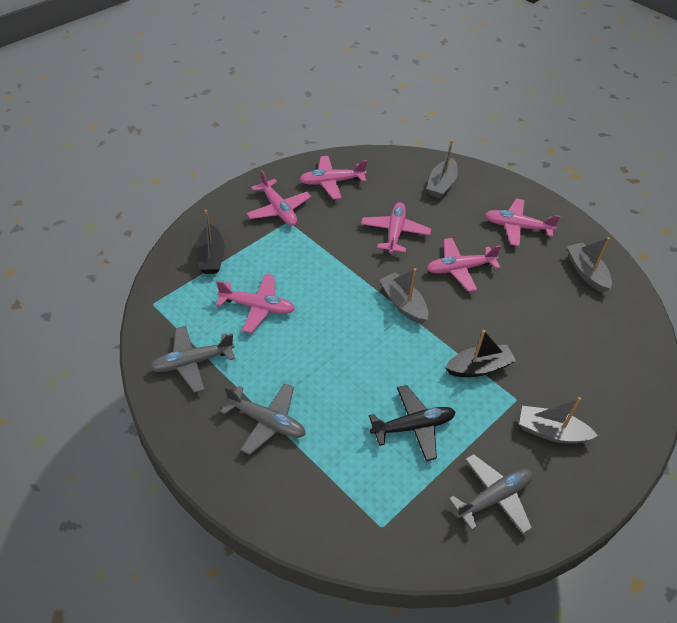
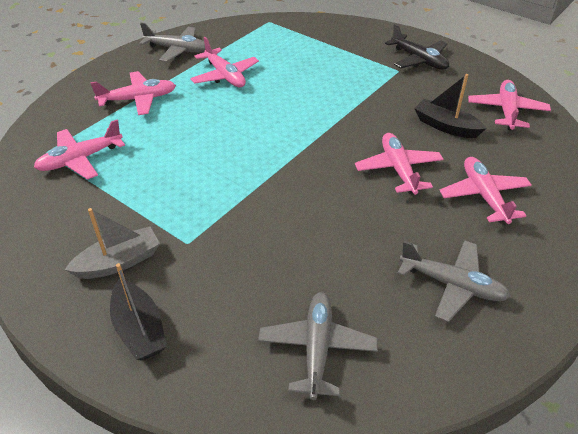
grey boat: 4 -> 1

